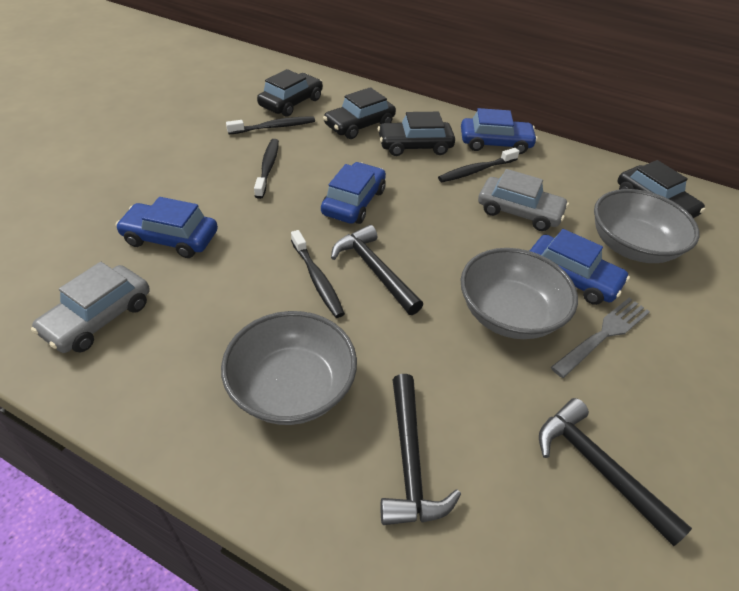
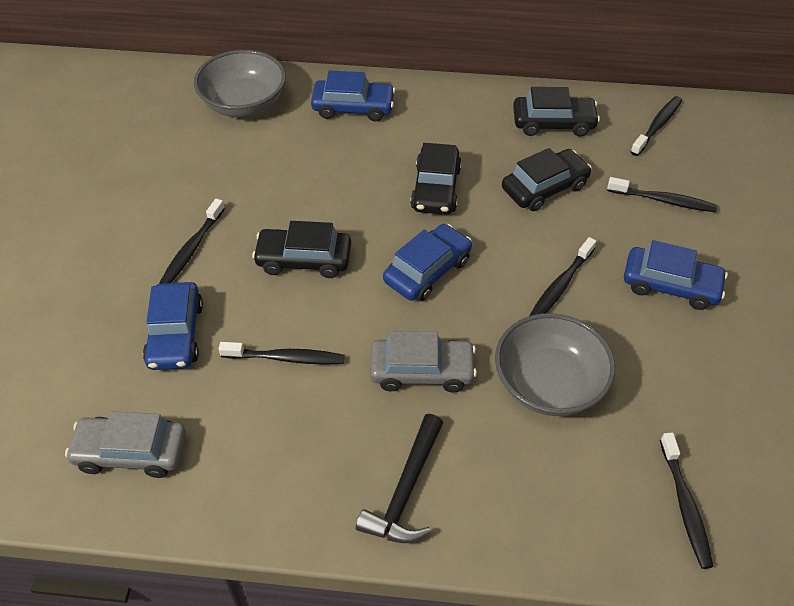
black hammer: 3 -> 1
black toothbrush: 4 -> 6
grey bowl: 3 -> 2
grey fork: 1 -> 0

